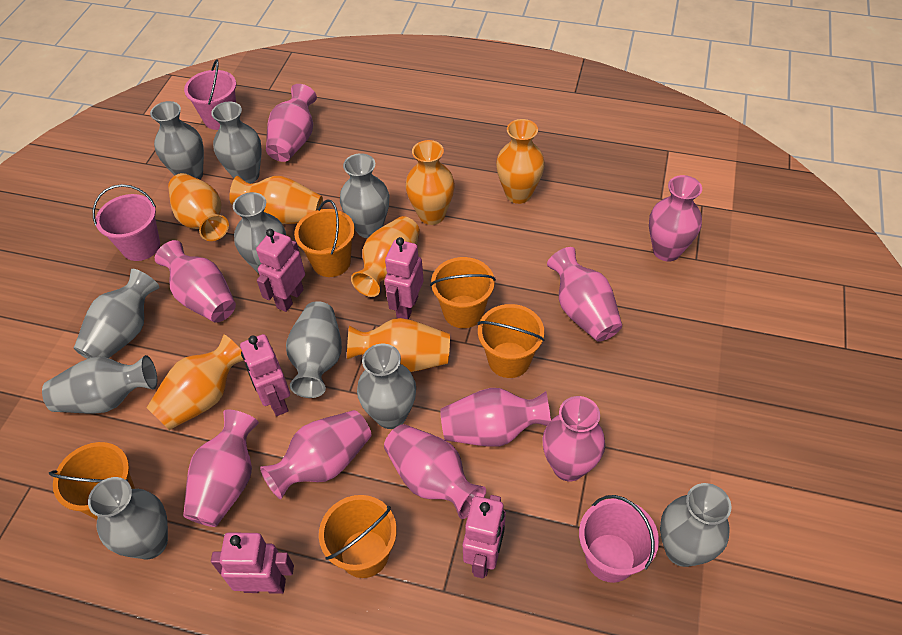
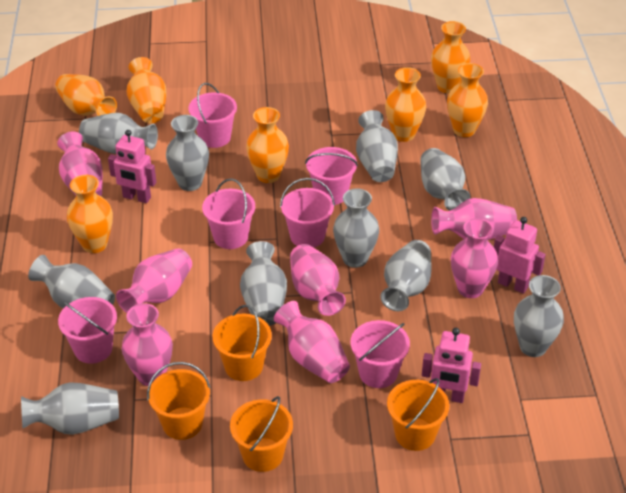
orange bucket: 5 -> 4
pink bucket: 3 -> 6
pink robot: 5 -> 3
pink vase: 9 -> 7

